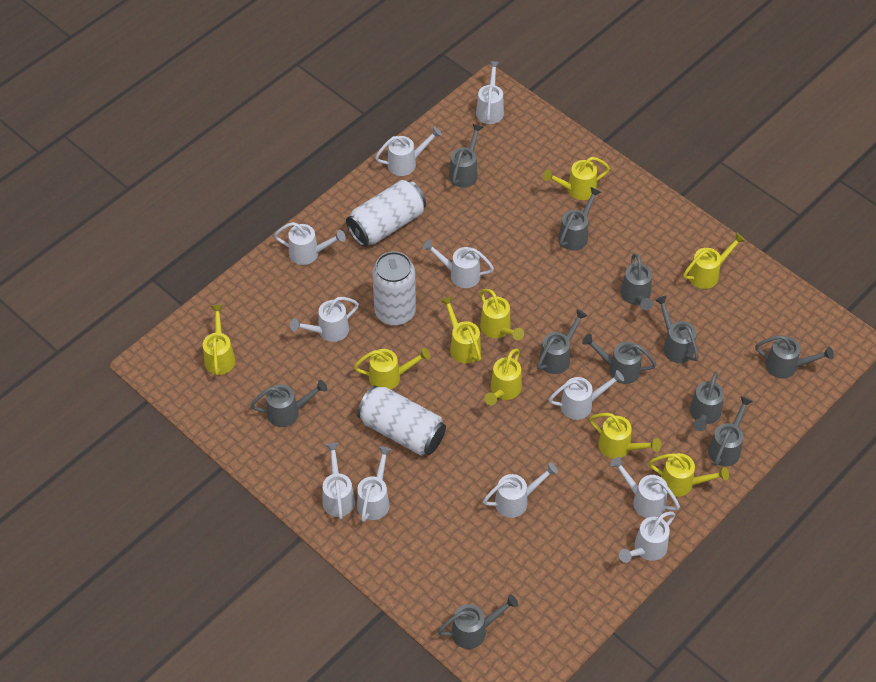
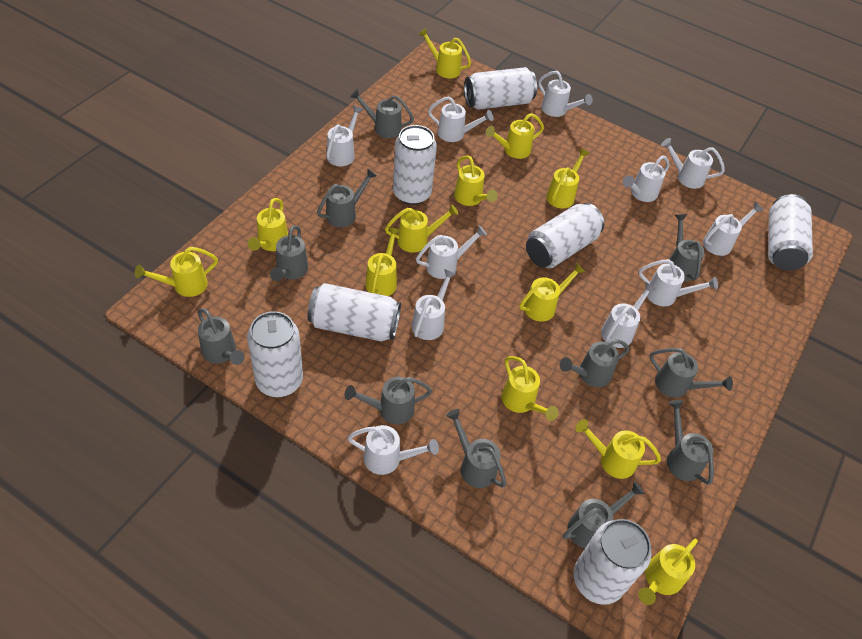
white can: 3 -> 7
yellow watering can: 9 -> 12

